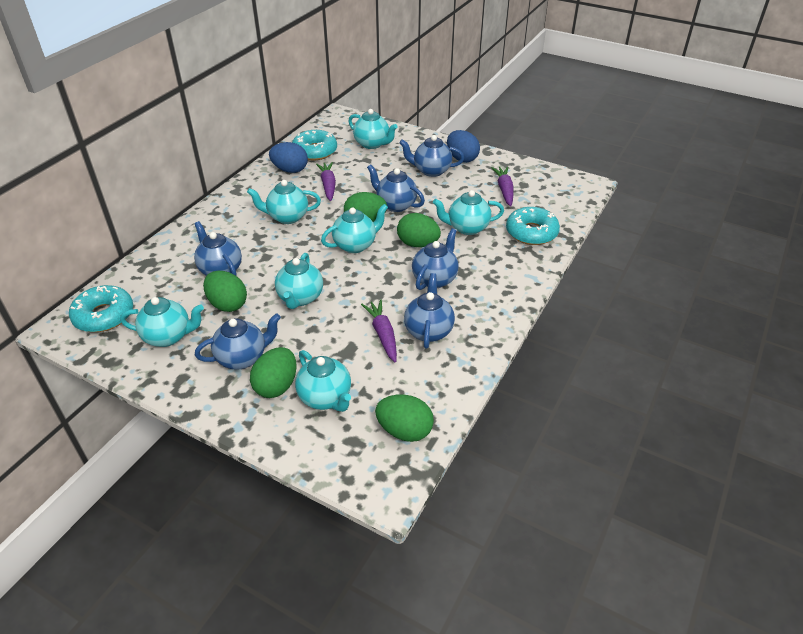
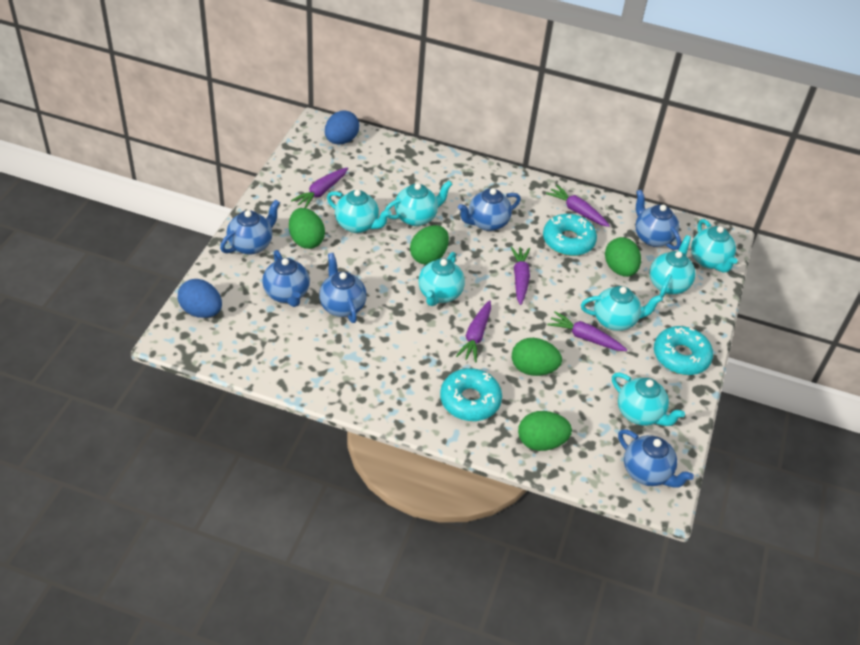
purple carrot: 3 -> 5

